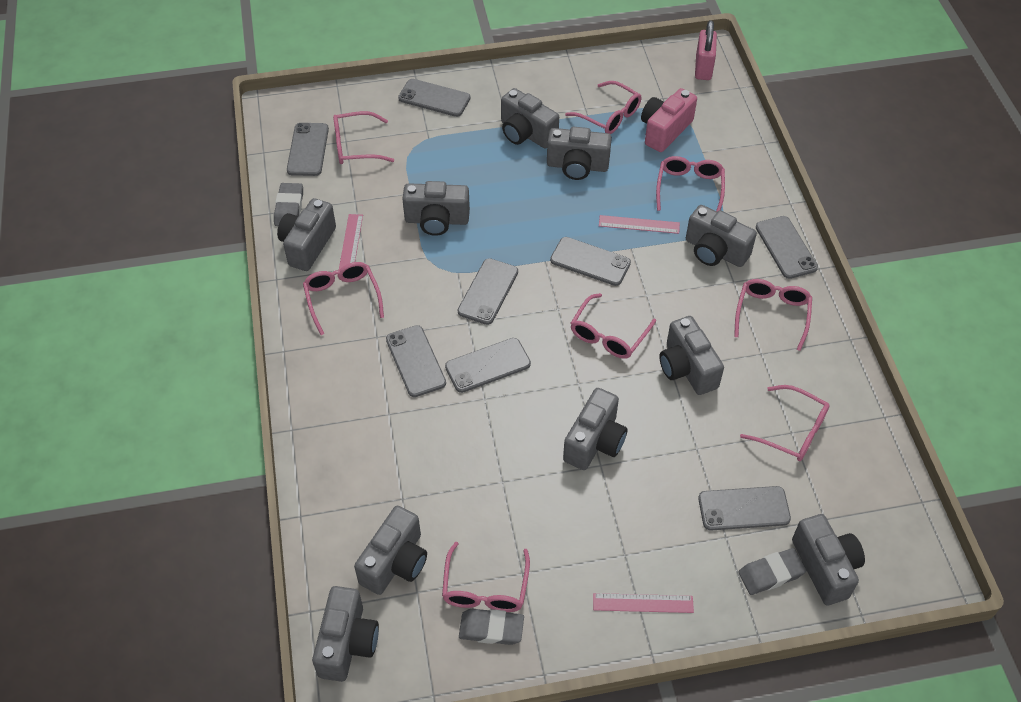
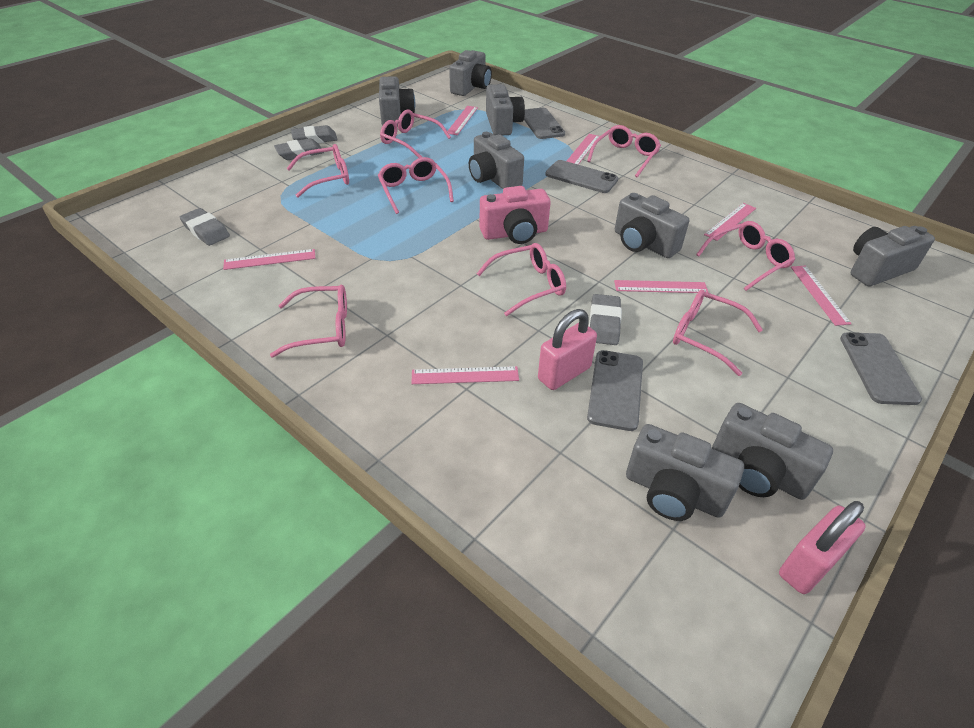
grey camera: 10 -> 8
grey eraser: 3 -> 4
grey phone: 8 -> 4
pink padlock: 1 -> 2
pink ruler: 3 -> 7

